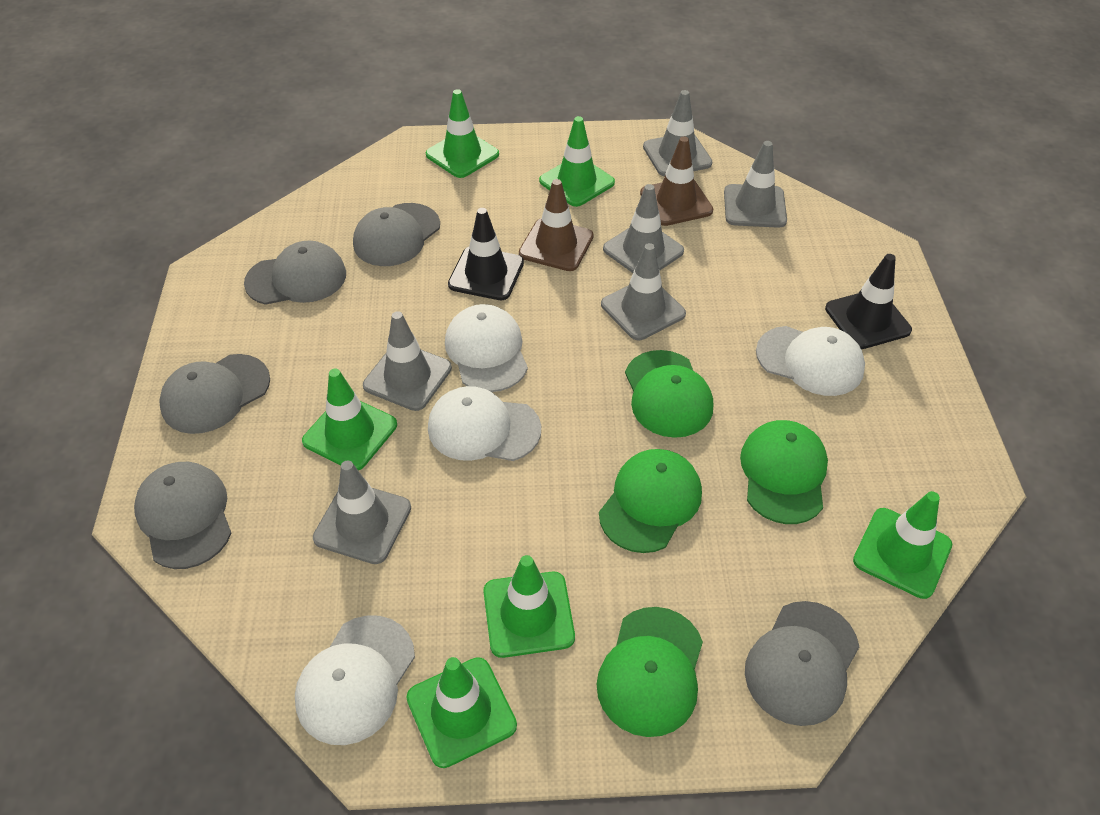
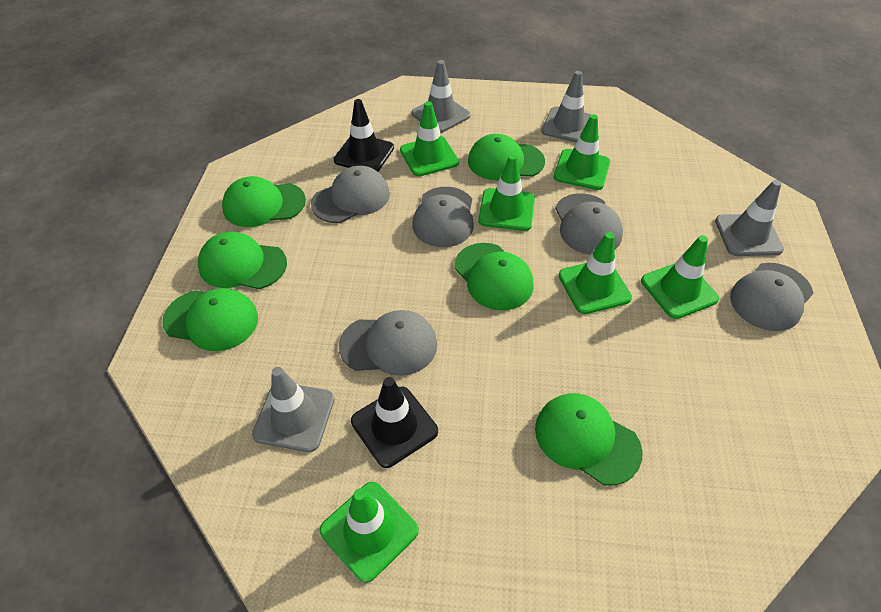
brown traffic cone: 2 -> 0
green cap: 4 -> 6
grey traffic cone: 6 -> 4
white cap: 4 -> 0

